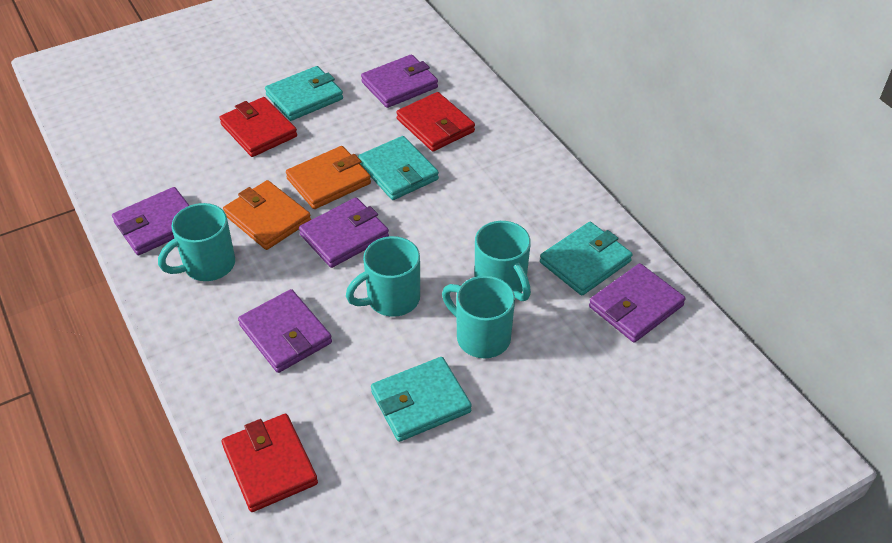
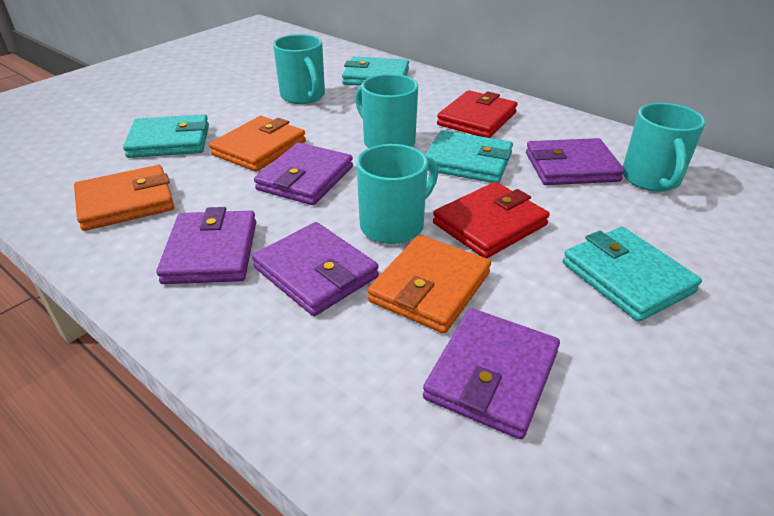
orange wallet: 2 -> 3
red wallet: 3 -> 2

